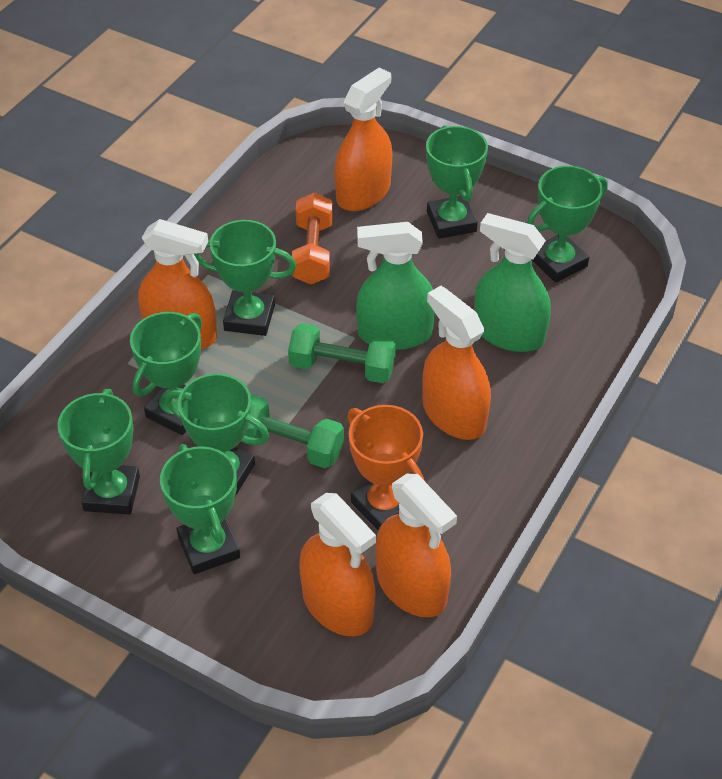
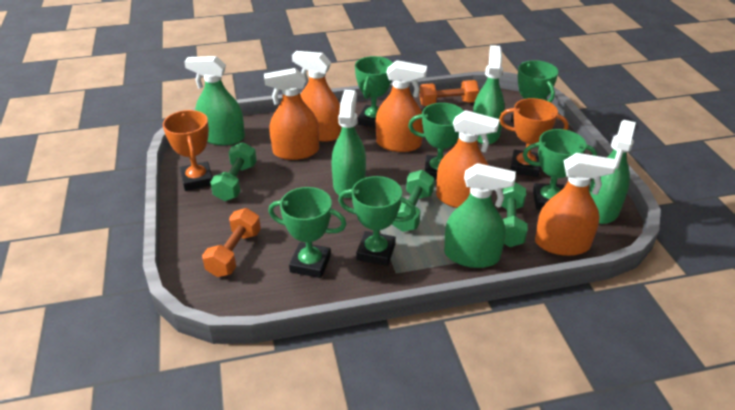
green dumbbell: 2 -> 3
green spray bottle: 2 -> 5
green trophy: 7 -> 6
orange dumbbell: 1 -> 2
orange trophy: 1 -> 2

